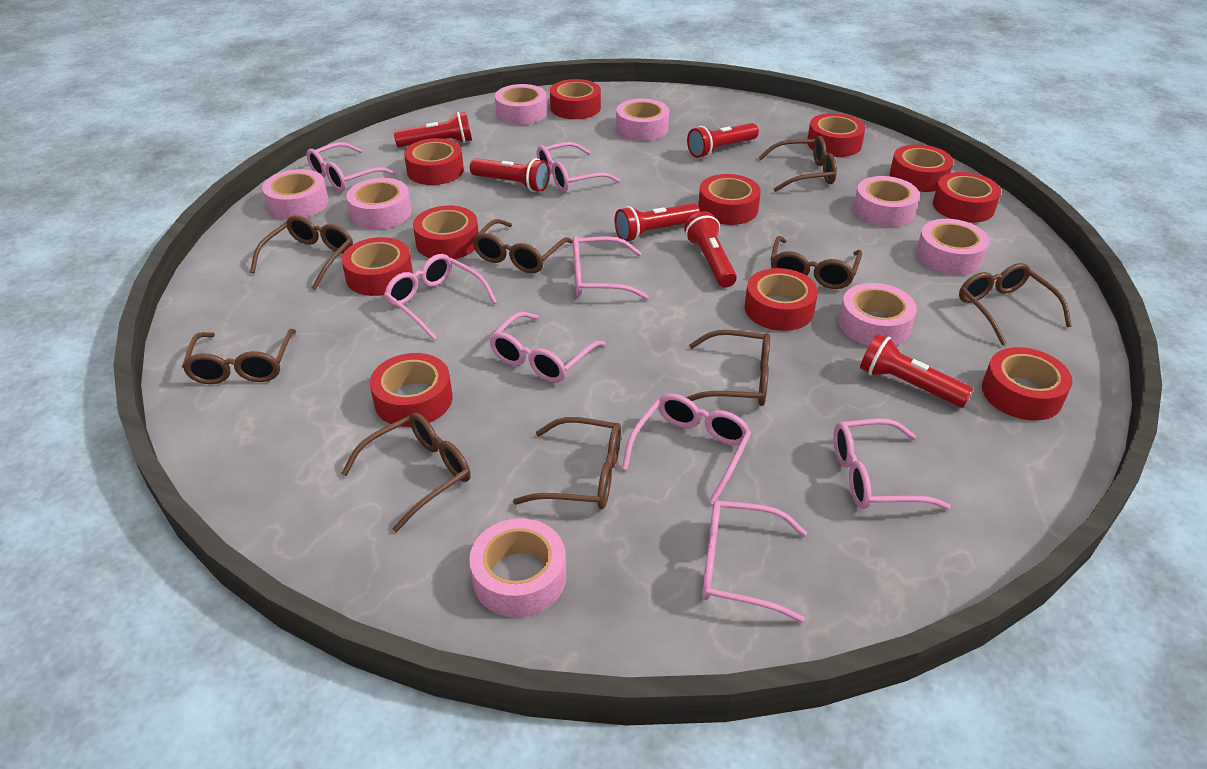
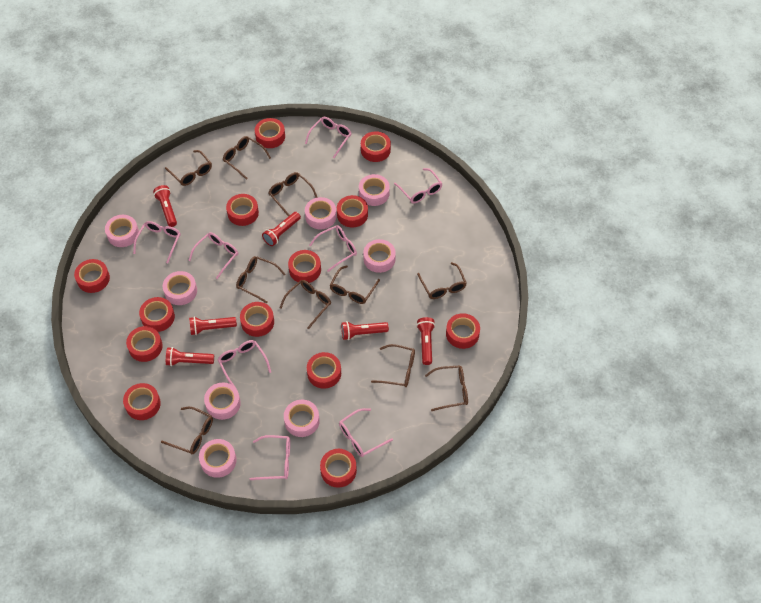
brown glasses: 9 -> 10
red tape: 11 -> 13

